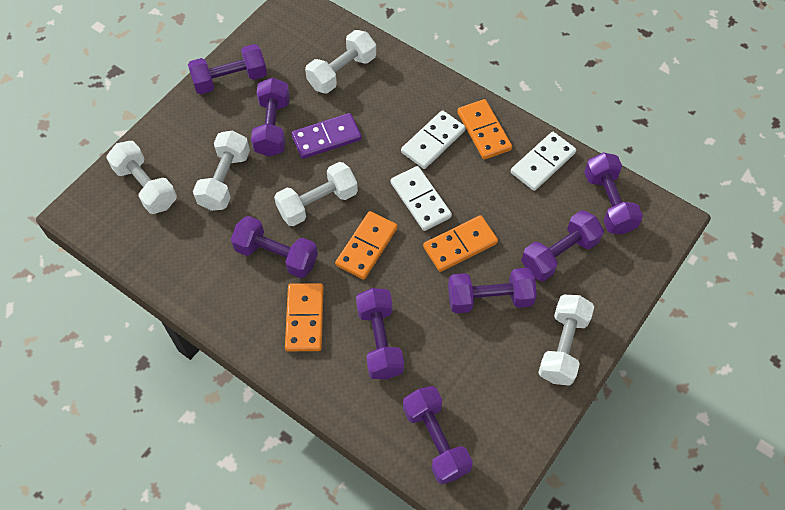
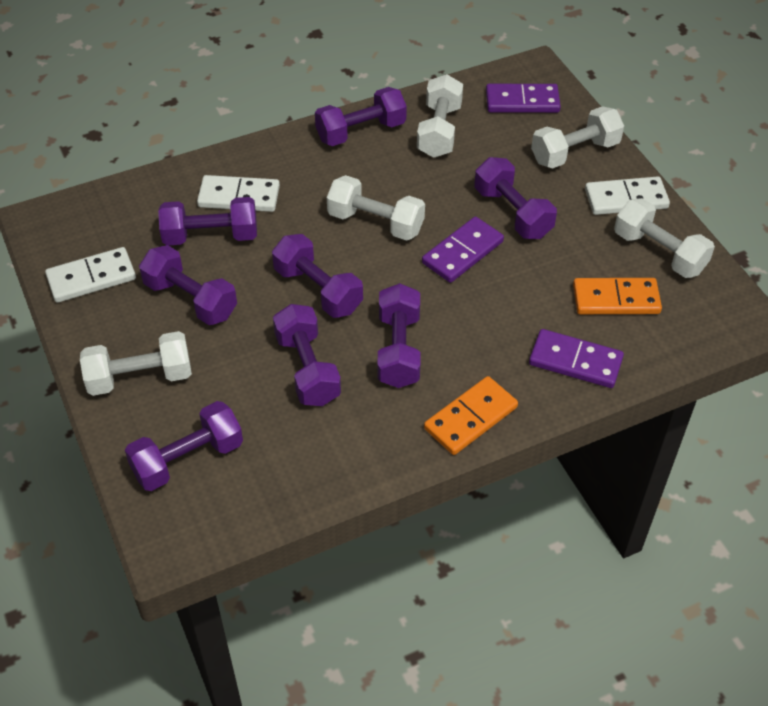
orange domino: 4 -> 2
purple domino: 1 -> 3

